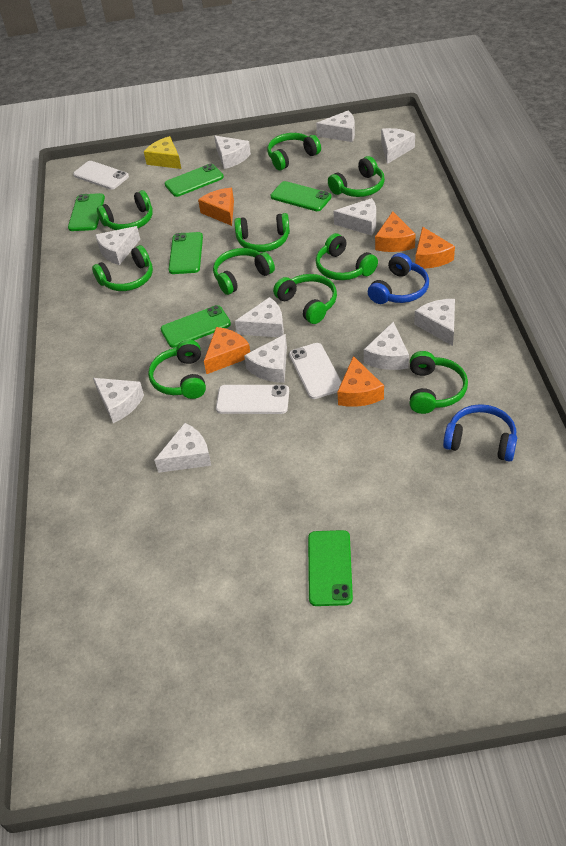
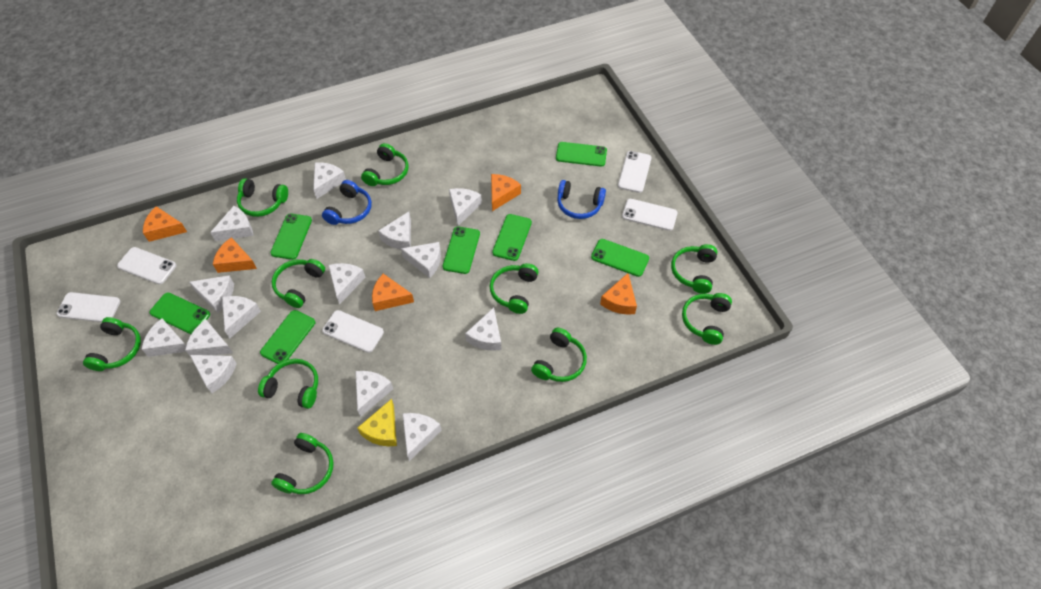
green phone: 6 -> 7
white cheese: 11 -> 14
white phone: 3 -> 5

